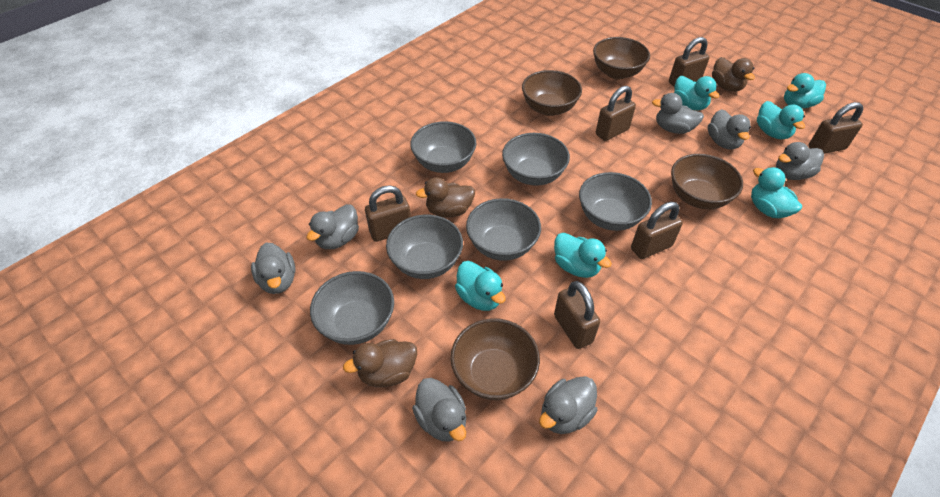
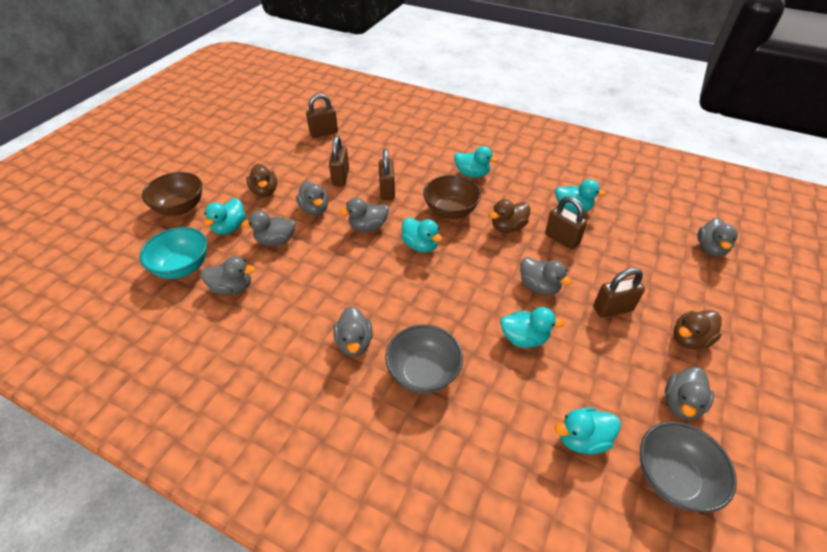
brown bowl: 4 -> 2
brown padlock: 6 -> 5
grey bowl: 6 -> 2
grey duck: 7 -> 8
turquoise bowl: 0 -> 1

